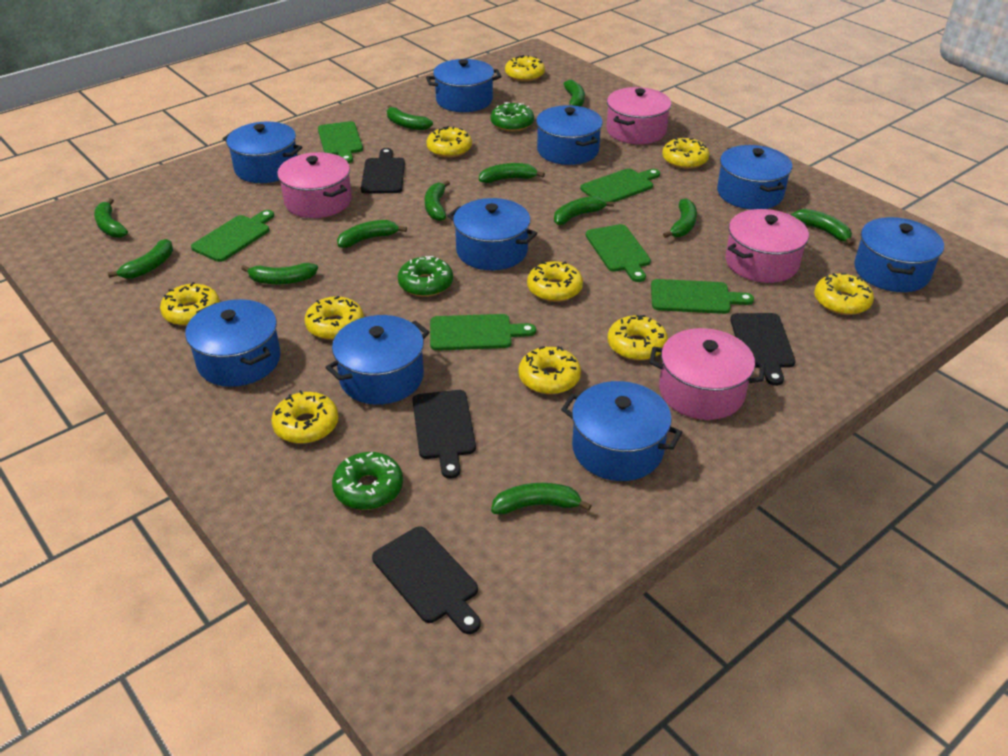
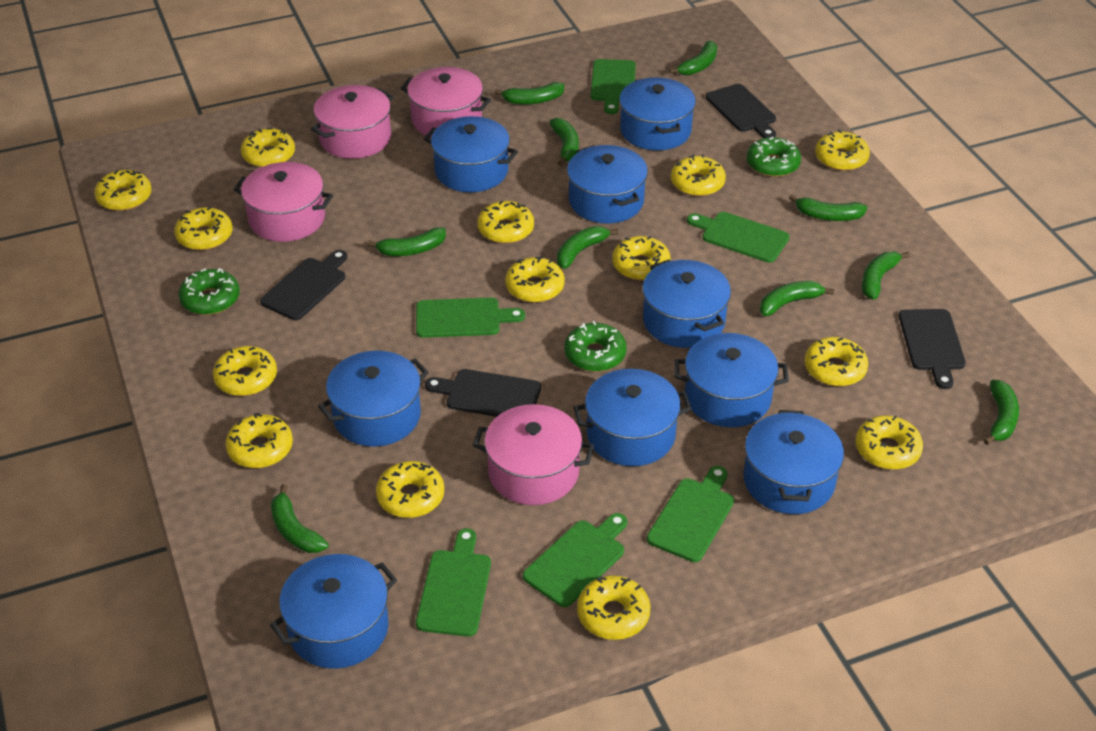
green banana: 12 -> 10
yellow donut: 10 -> 14

